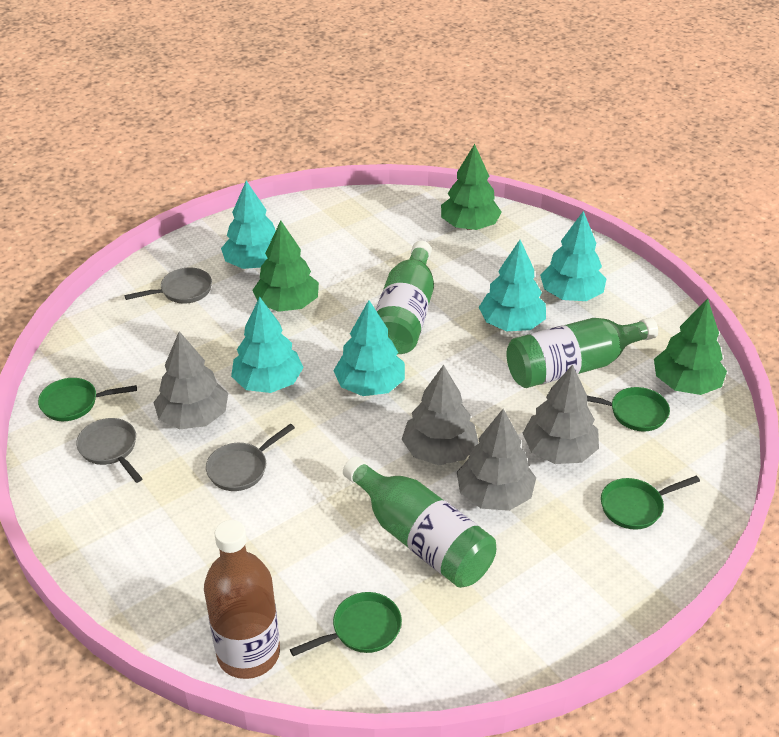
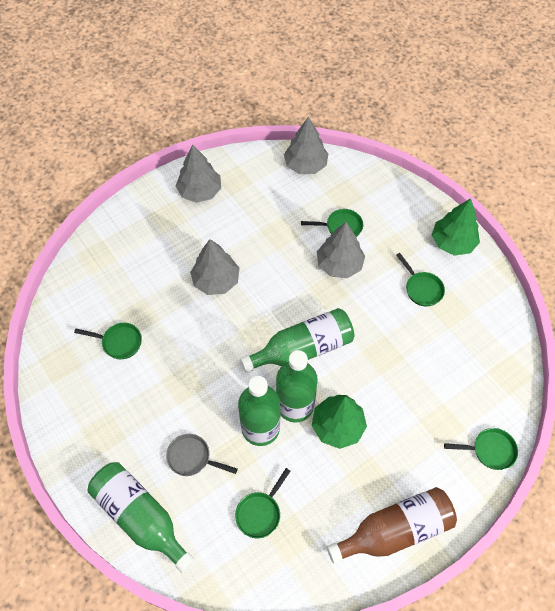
green bottle: 3 -> 4
green pan: 4 -> 5
green tree: 3 -> 2
grey pan: 3 -> 1
turquoise tree: 5 -> 0

